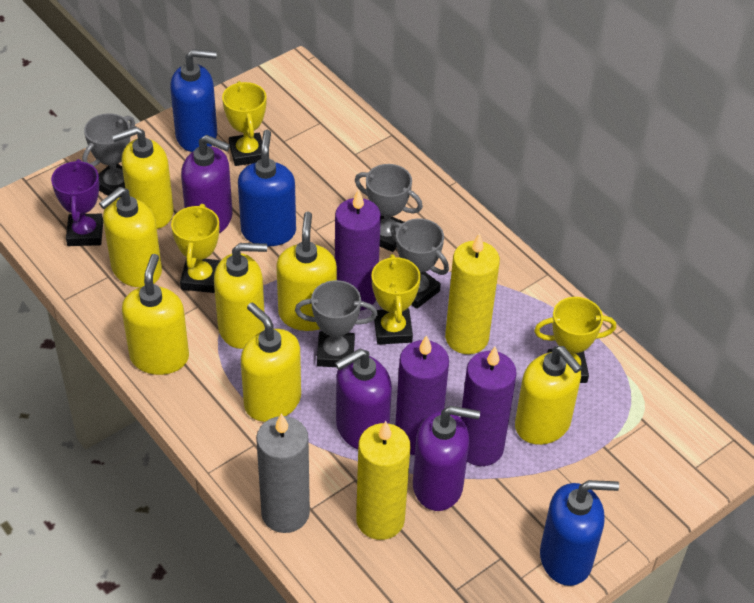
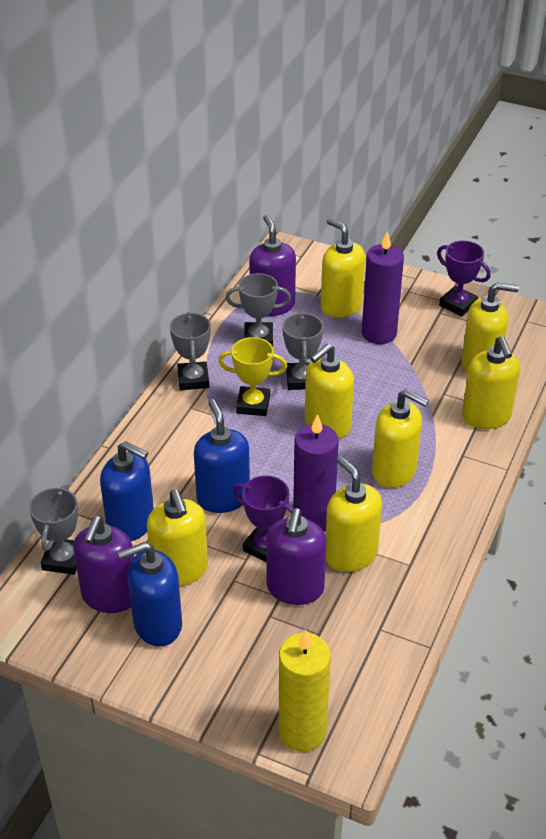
grey candle: 1 -> 0
purple candle: 3 -> 2
purple trophy: 1 -> 2
yellow candle: 2 -> 1
yellow trophy: 4 -> 1

